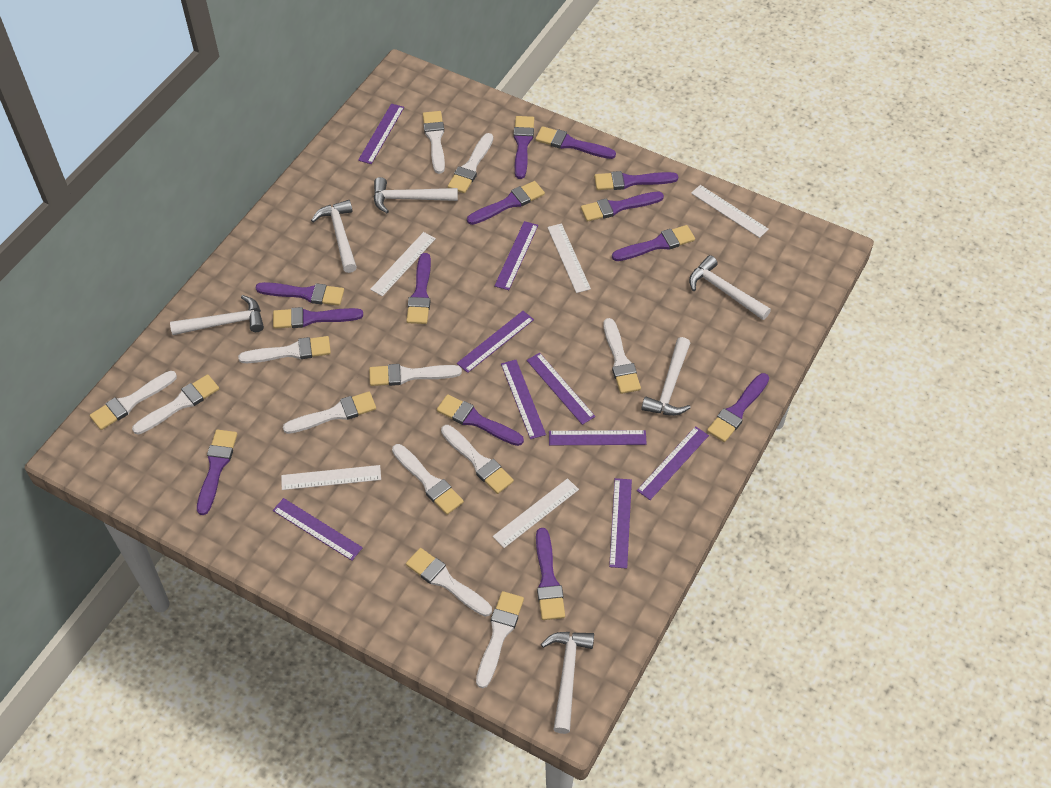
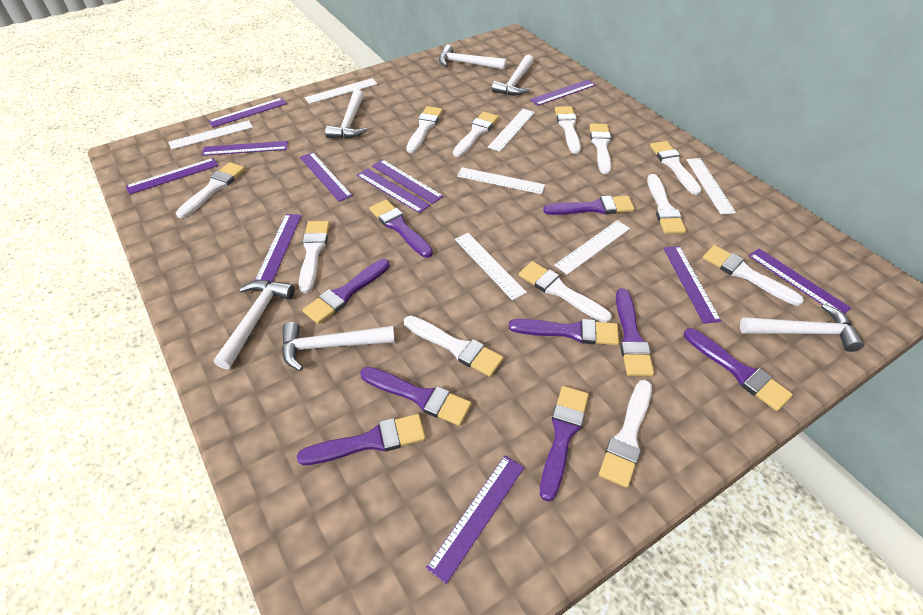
purple brush: 13 -> 9
purple ruler: 9 -> 11
white ruler: 5 -> 7

